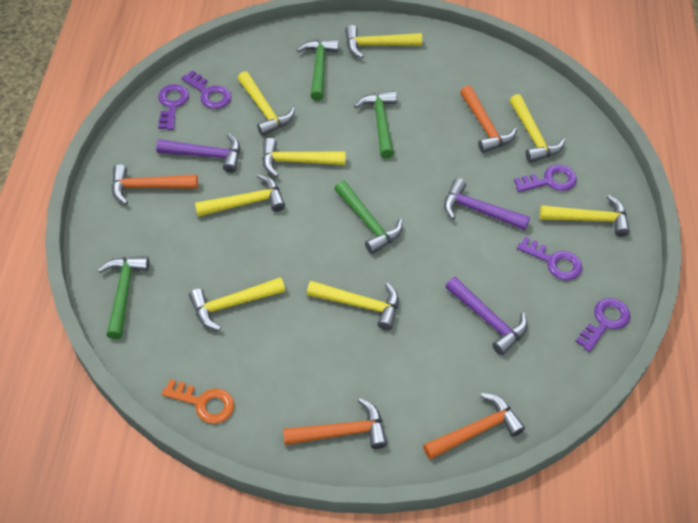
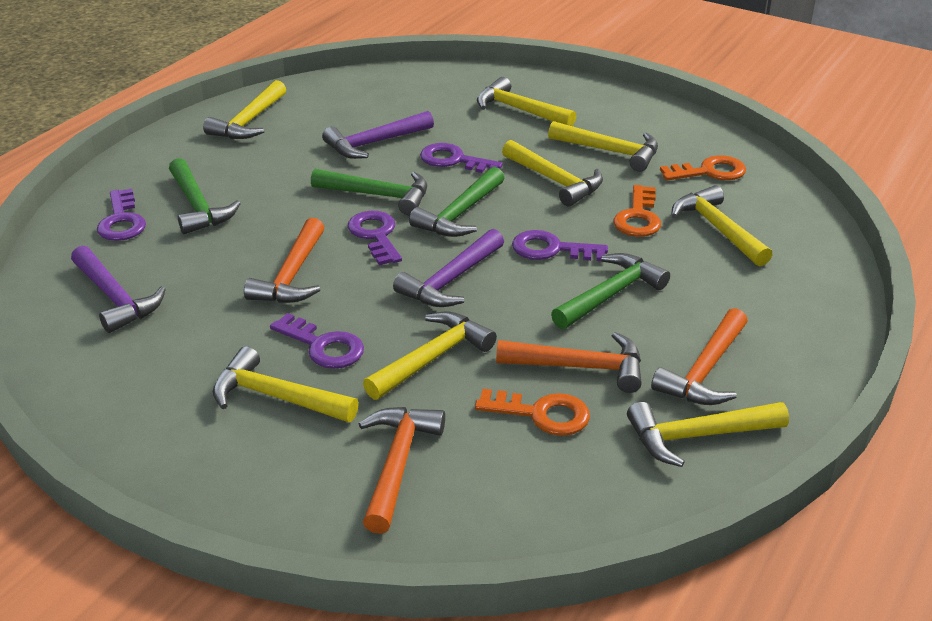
orange key: 1 -> 3

